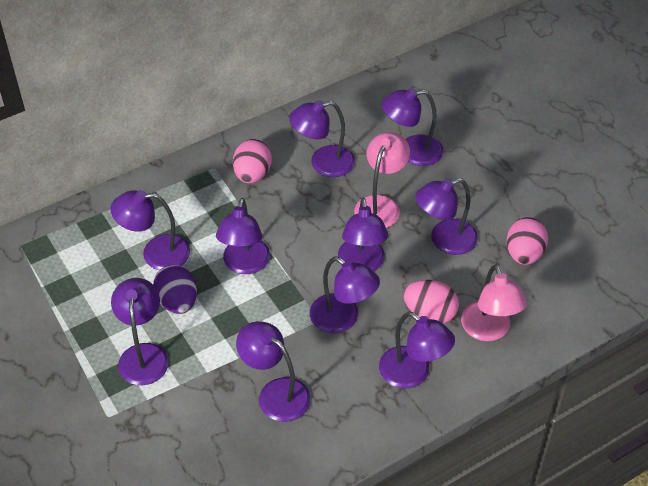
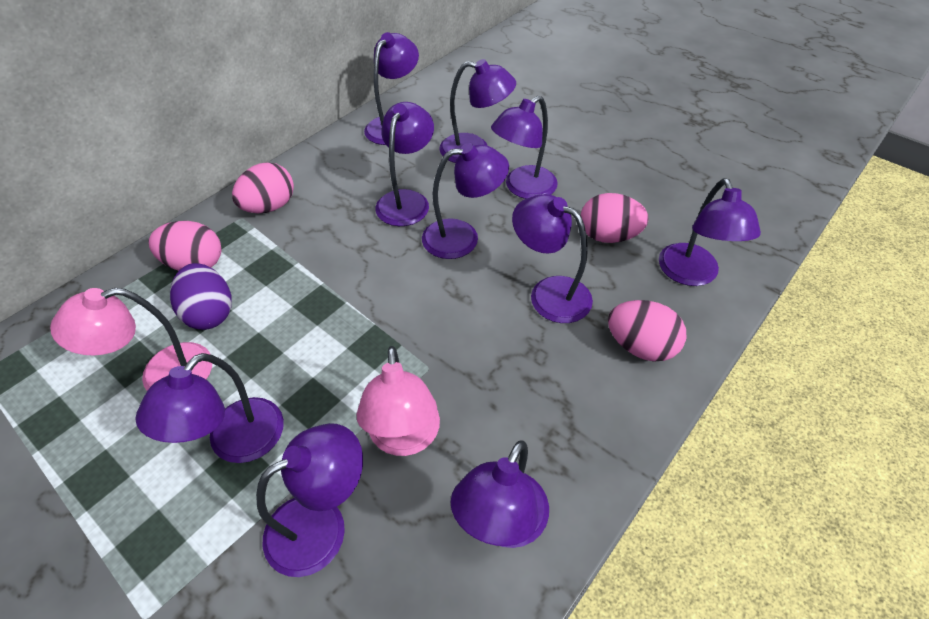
pink egg: 3 -> 4

